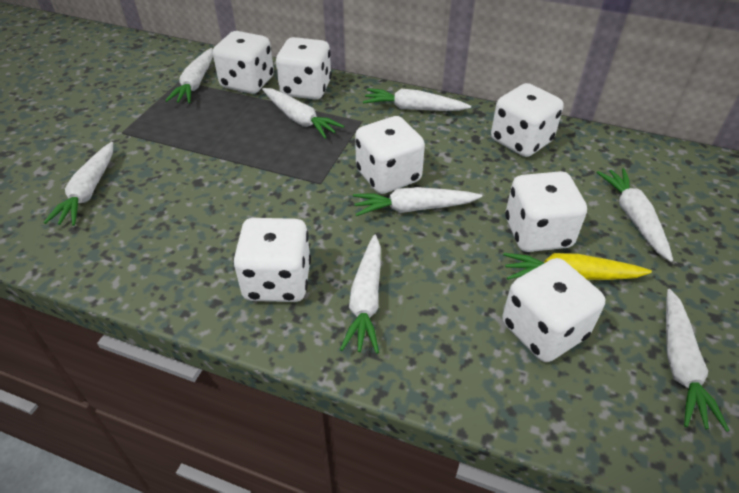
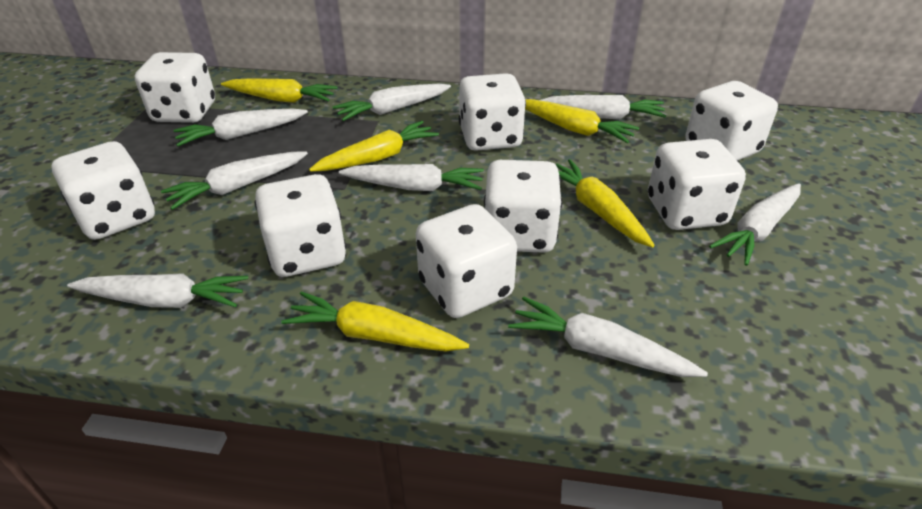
white dice: 7 -> 8
yellow carrot: 1 -> 5

